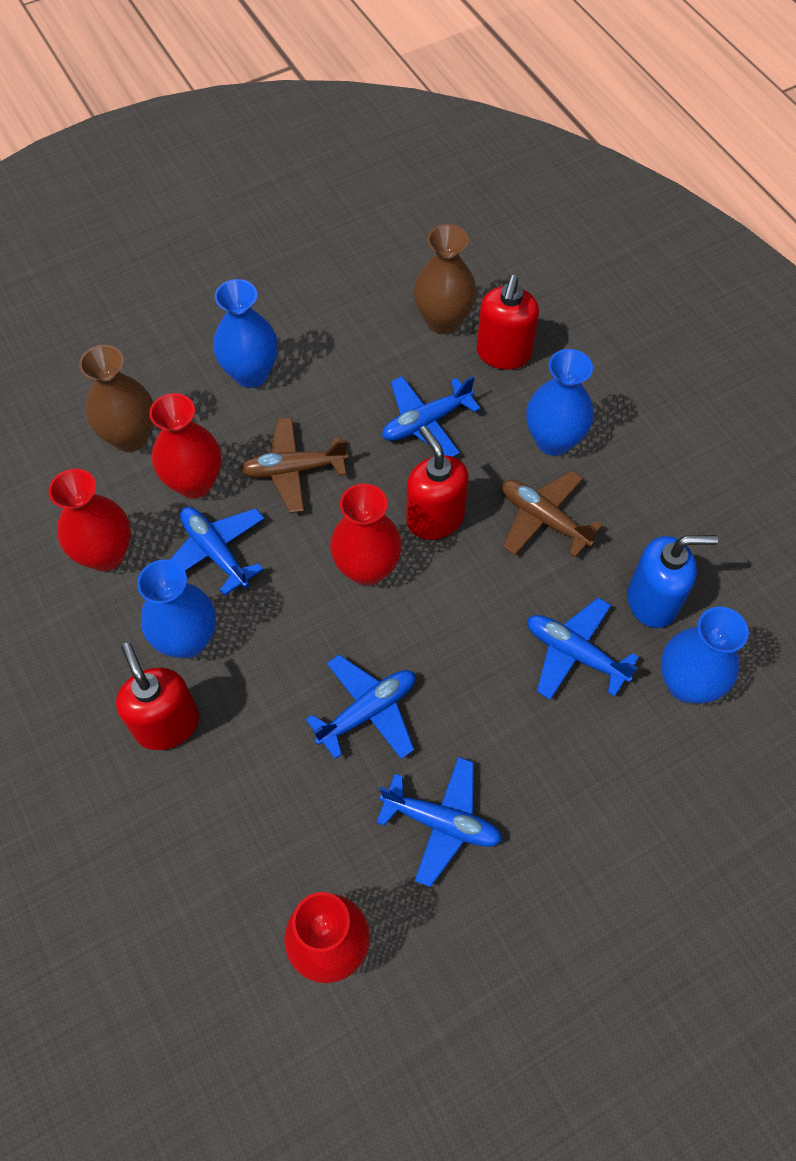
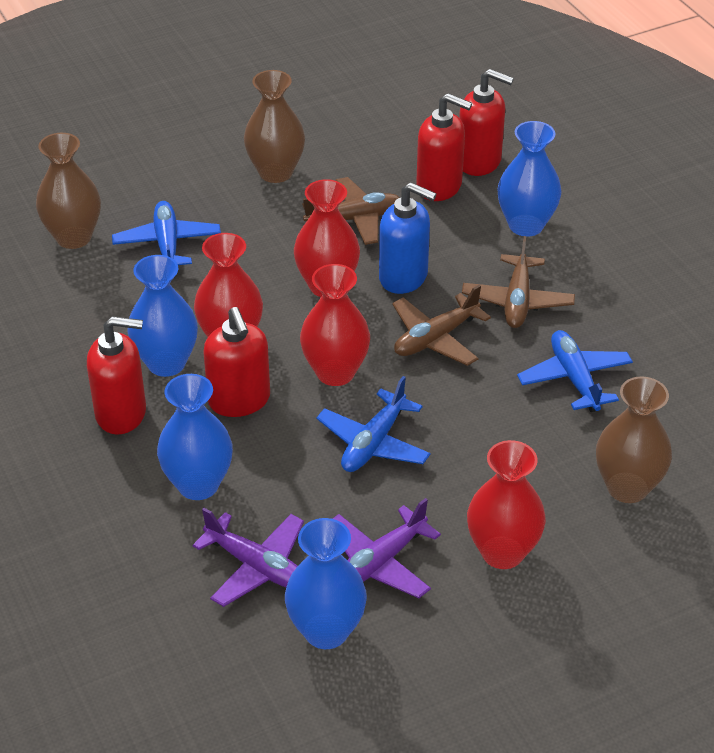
blue plane: 5 -> 3
brown plane: 2 -> 3
brown vase: 2 -> 3
purple plane: 0 -> 2
red soap dispenser: 3 -> 4

